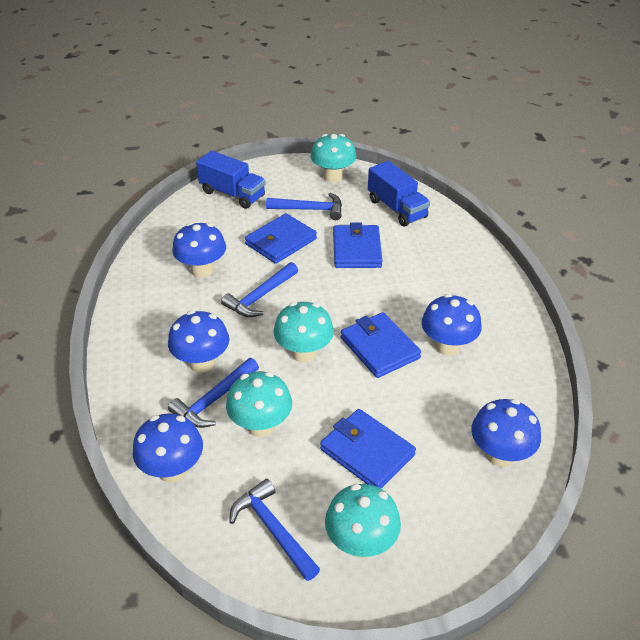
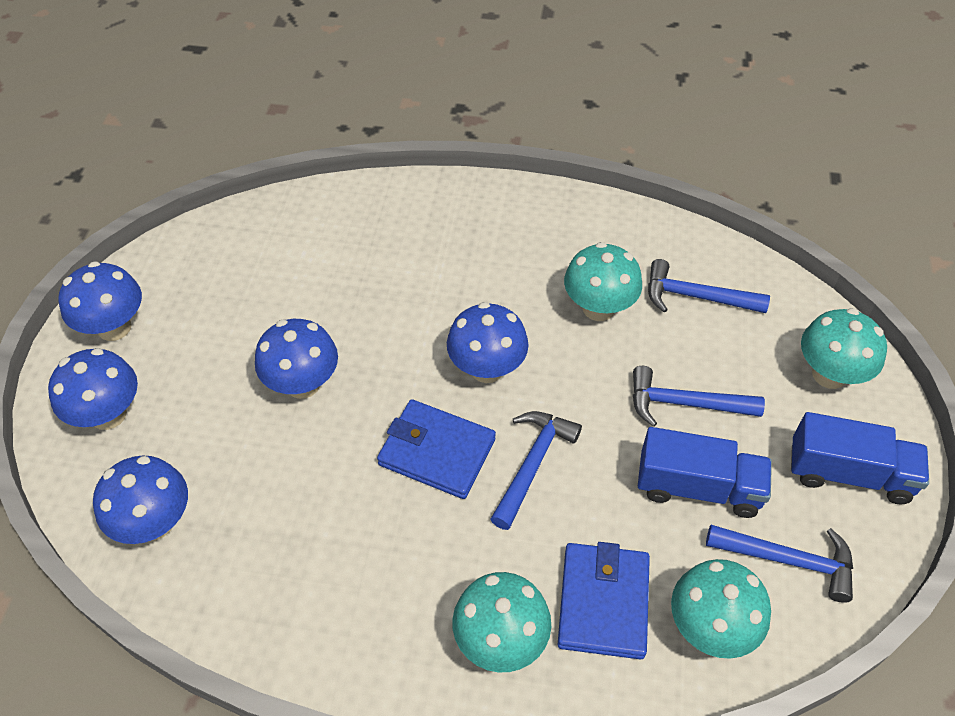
blue wallet: 4 -> 2

